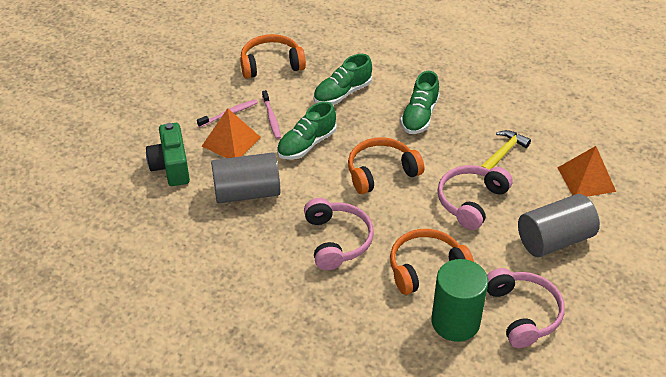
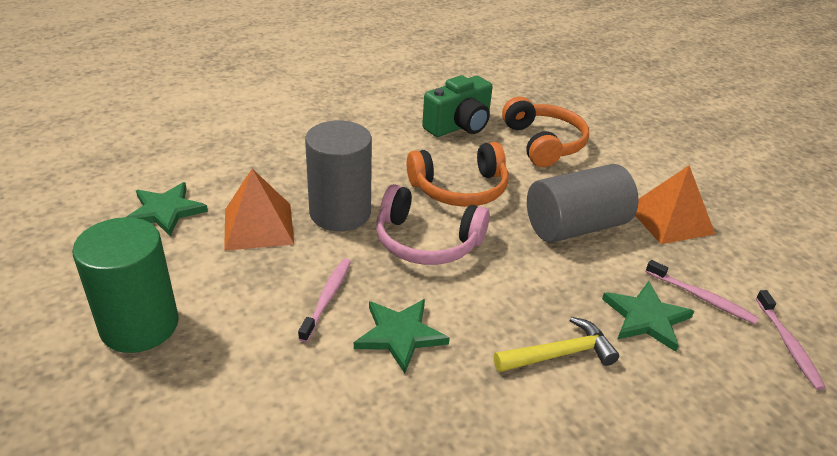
green shoe: 3 -> 0
green star: 0 -> 3
orange headphones: 3 -> 2
pink headphones: 3 -> 1
pink toothbrush: 2 -> 3

